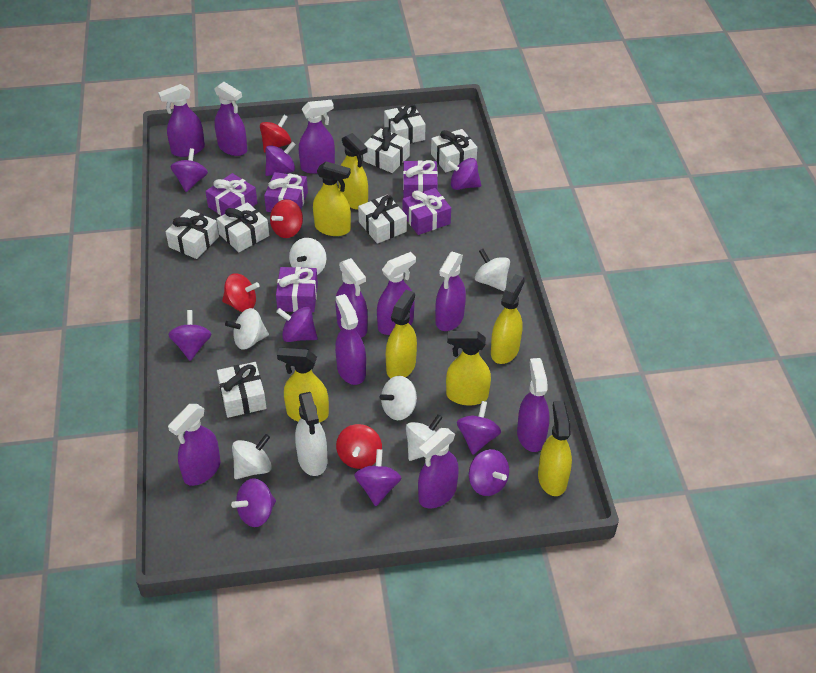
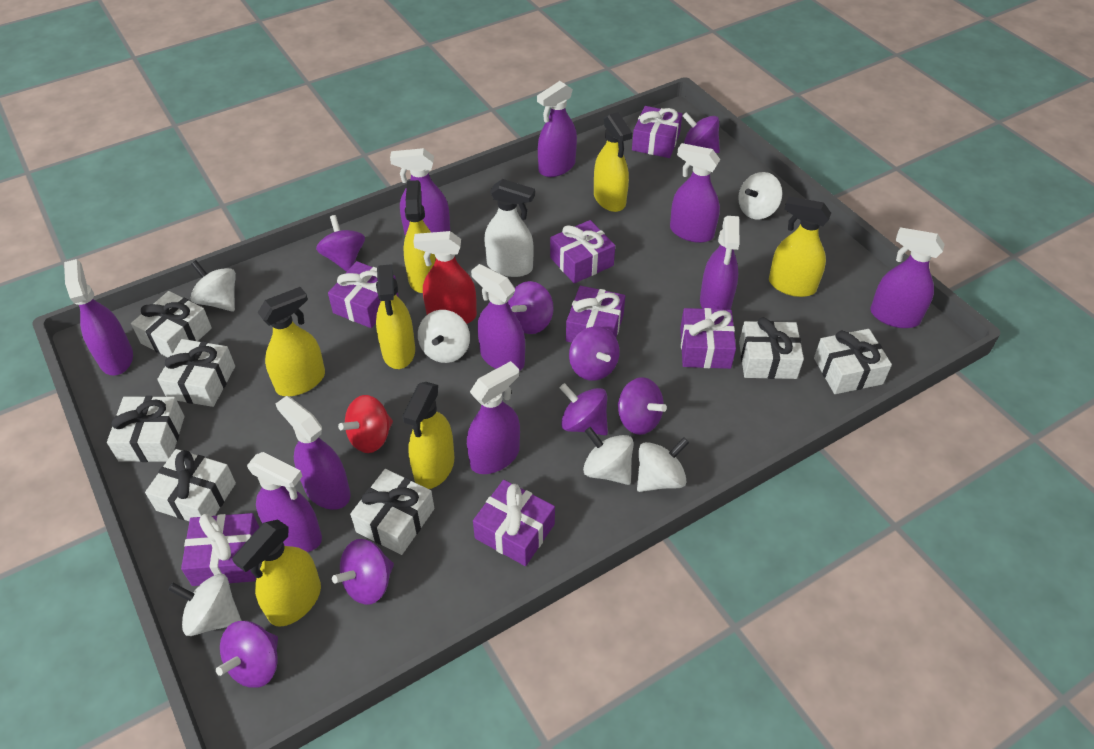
purple gift: 5 -> 7
purple spinning top: 9 -> 8
red spinning top: 4 -> 1
red spray bottle: 0 -> 1

